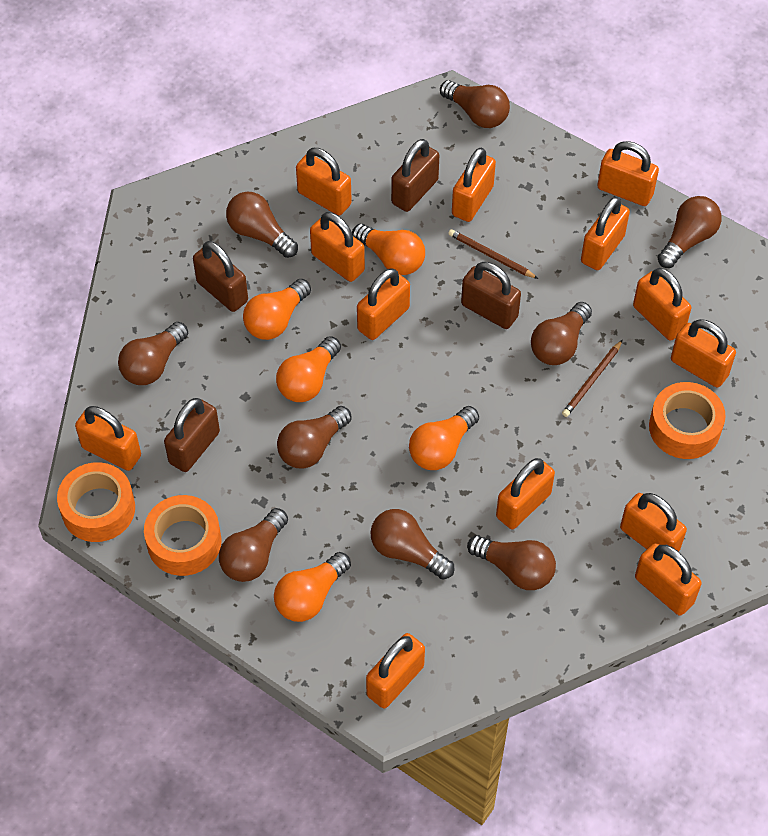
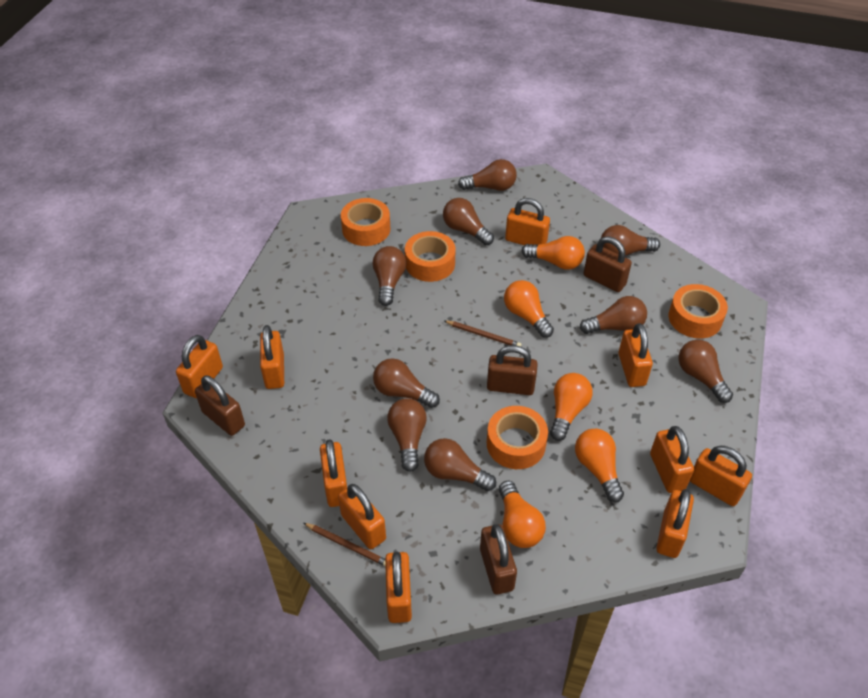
orange padlock: 13 -> 10
orange tape: 3 -> 4

